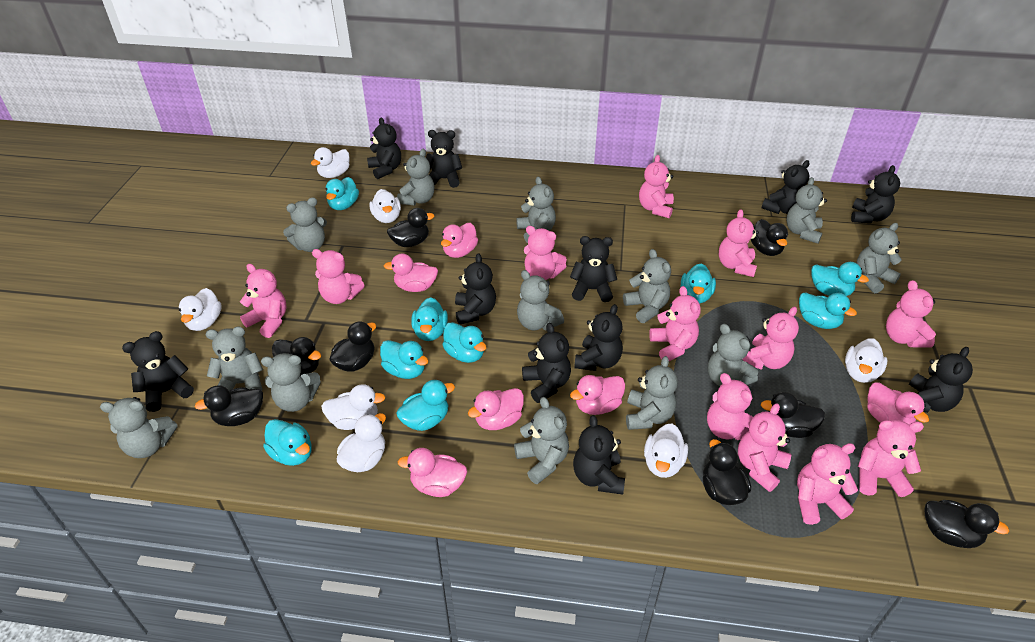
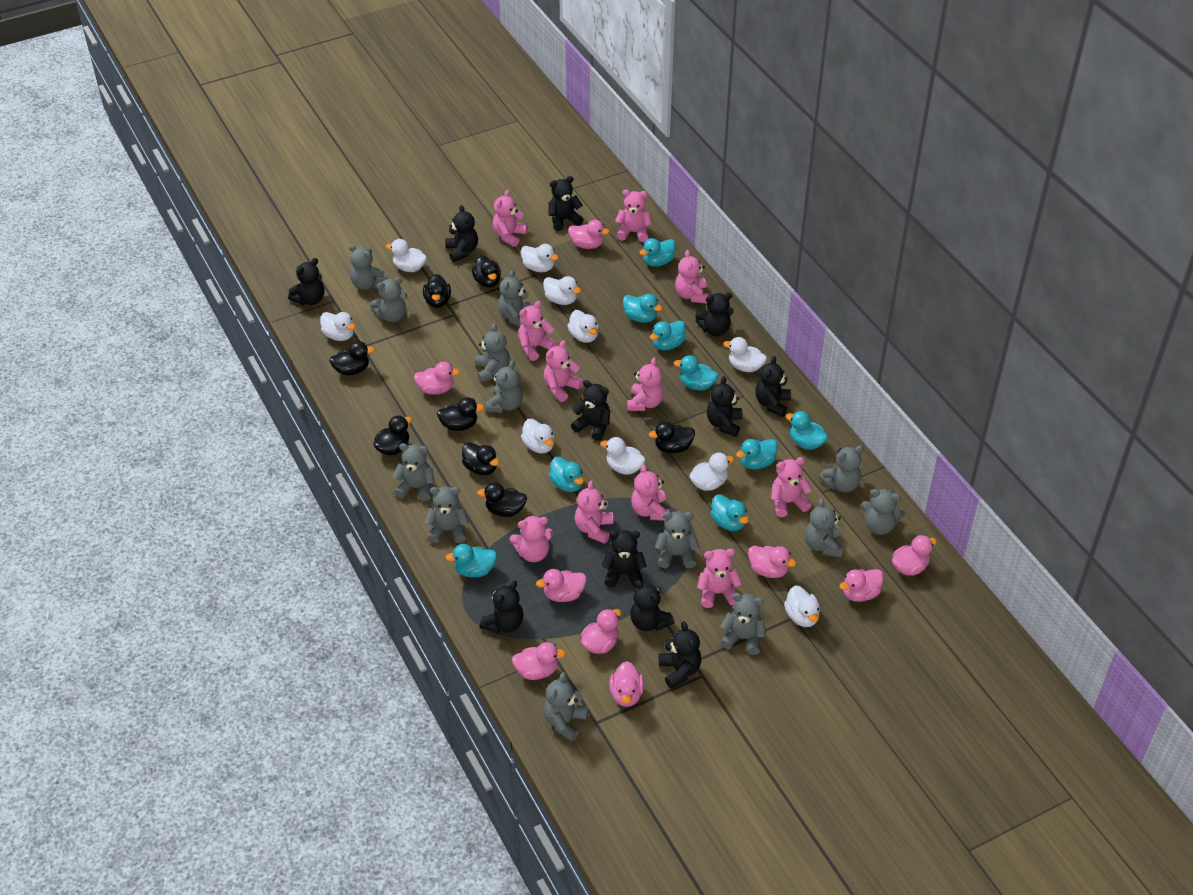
pink duck: 6 -> 9
pink teddy bear: 12 -> 11
white duck: 7 -> 10

